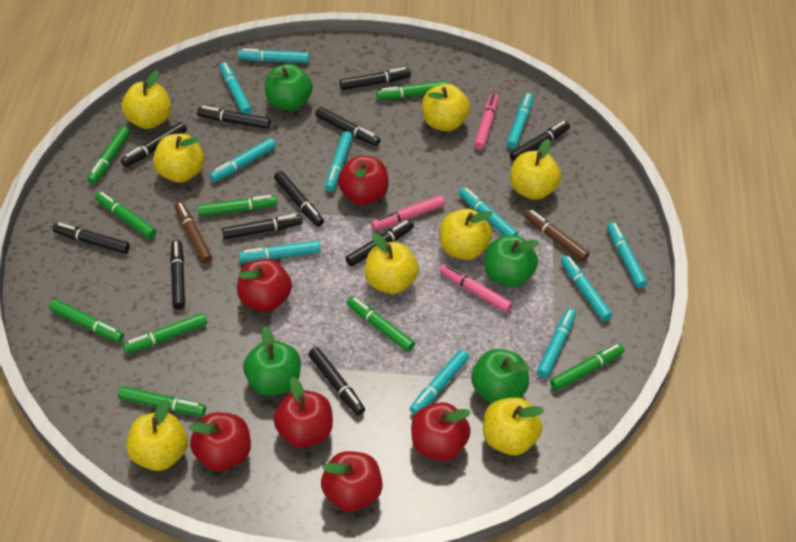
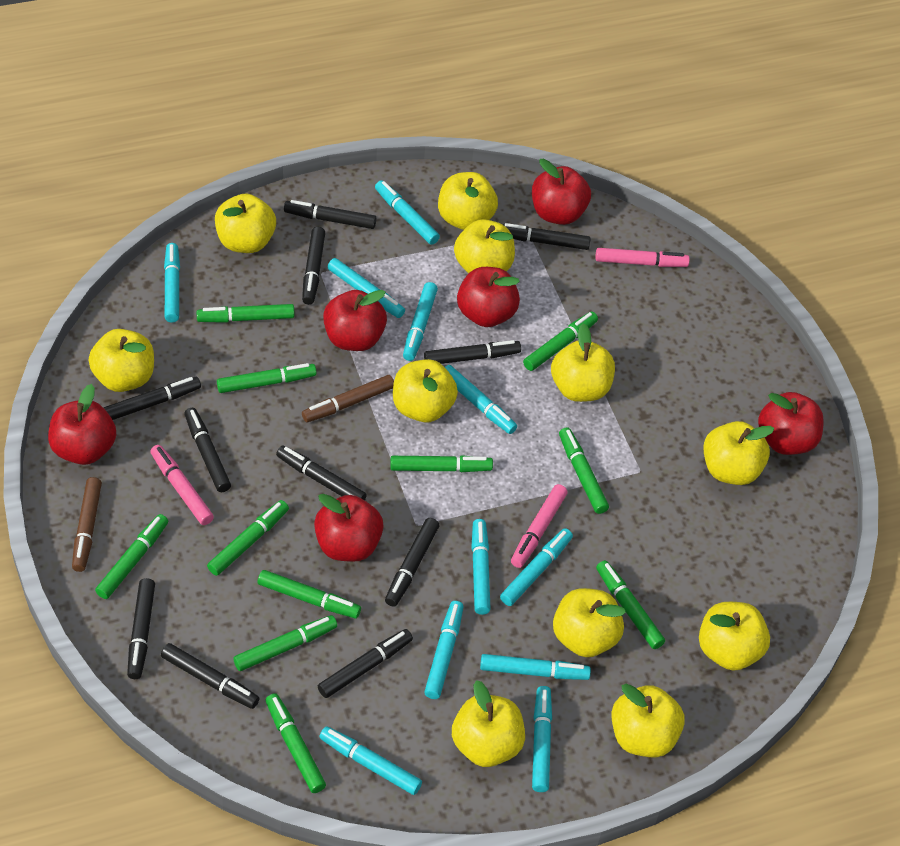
green apple: 4 -> 0
green marker: 9 -> 11
yellow apple: 8 -> 11

